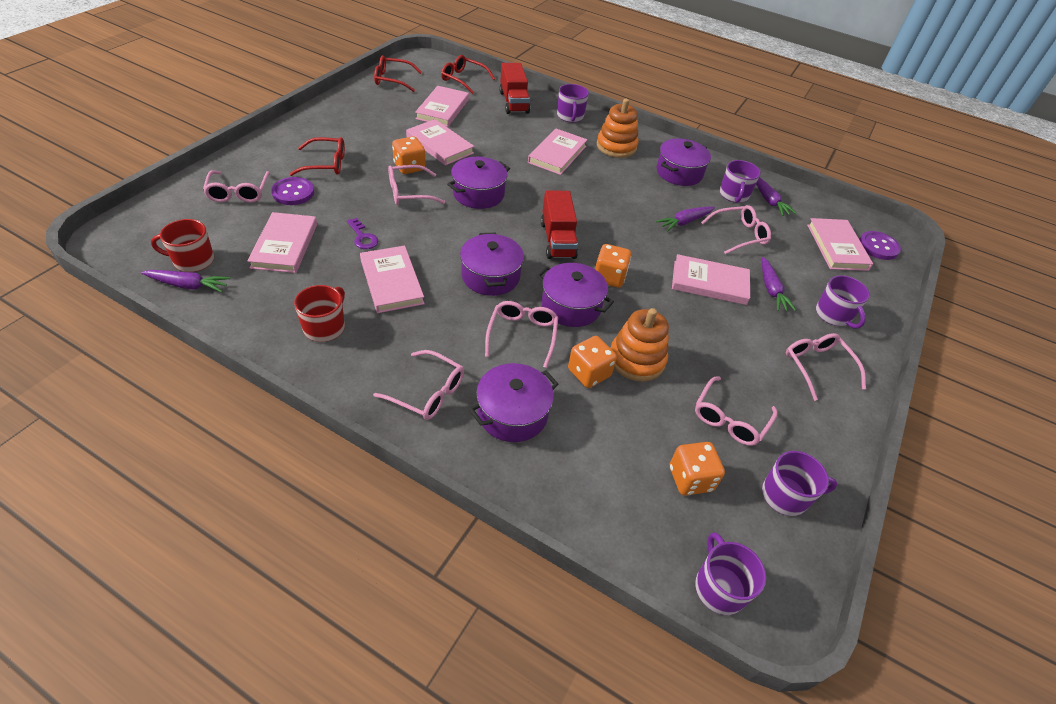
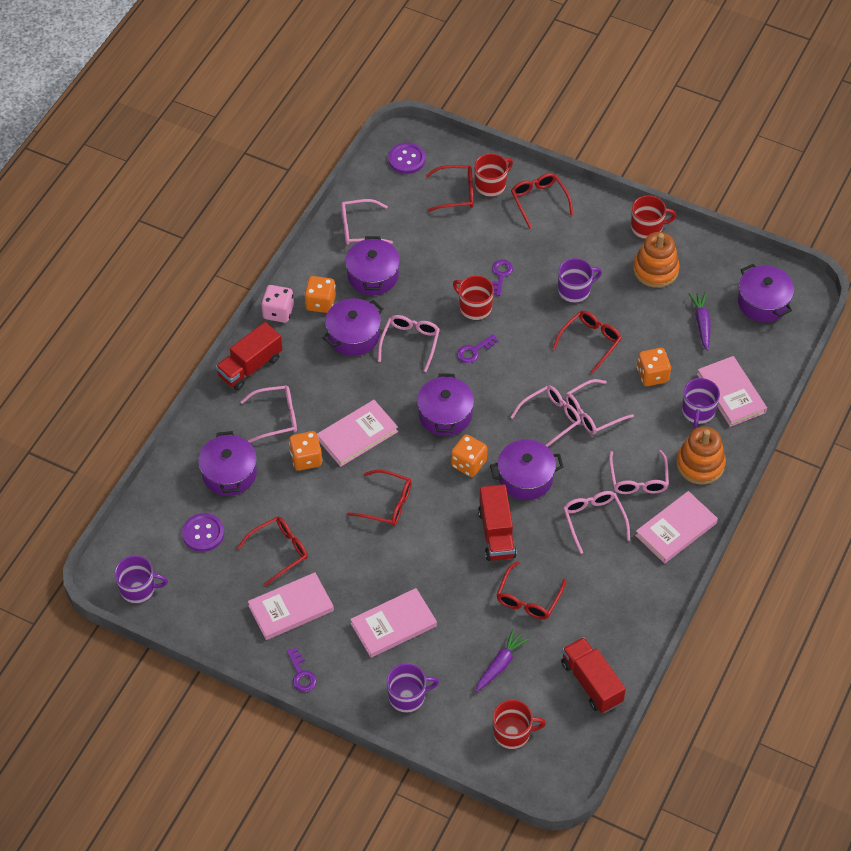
pink book: 7 -> 5
pink dice: 0 -> 1
purple carrot: 4 -> 2
purple key: 1 -> 3
purple mug: 5 -> 4
purple pot: 5 -> 6
red glasses: 3 -> 6
red mug: 2 -> 4
red truck: 2 -> 3

